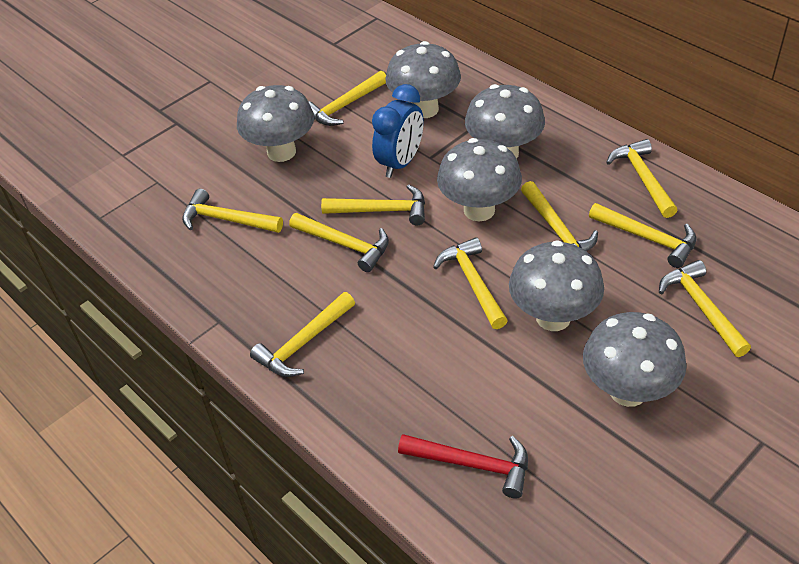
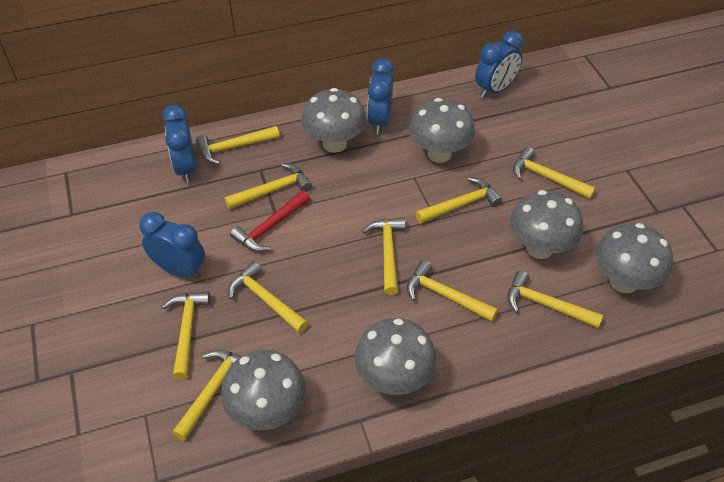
blue clock: 1 -> 4

